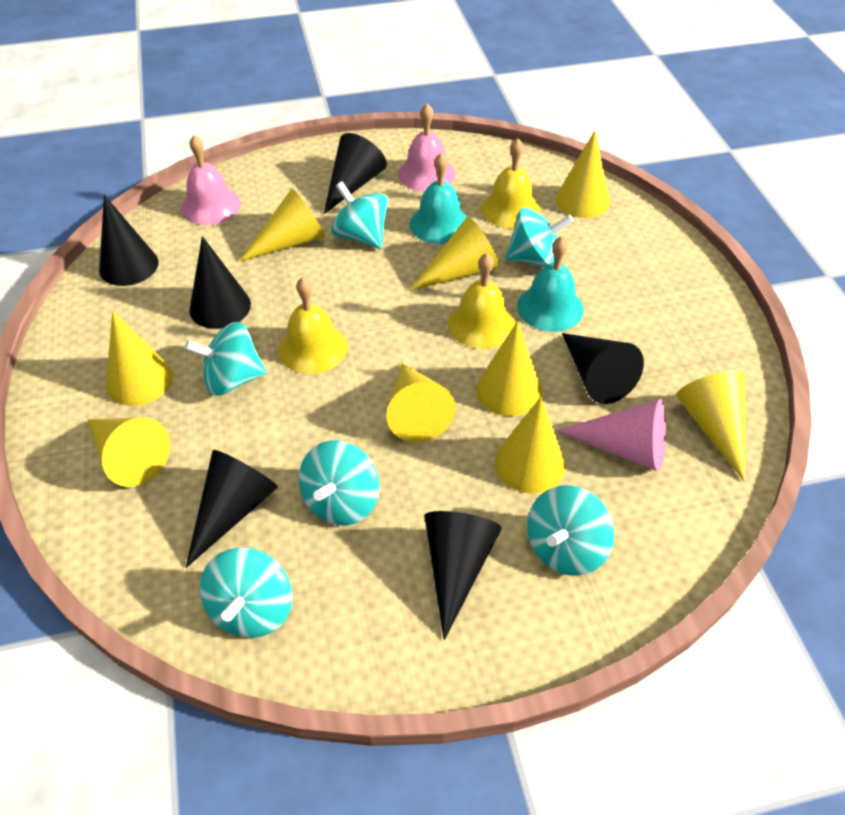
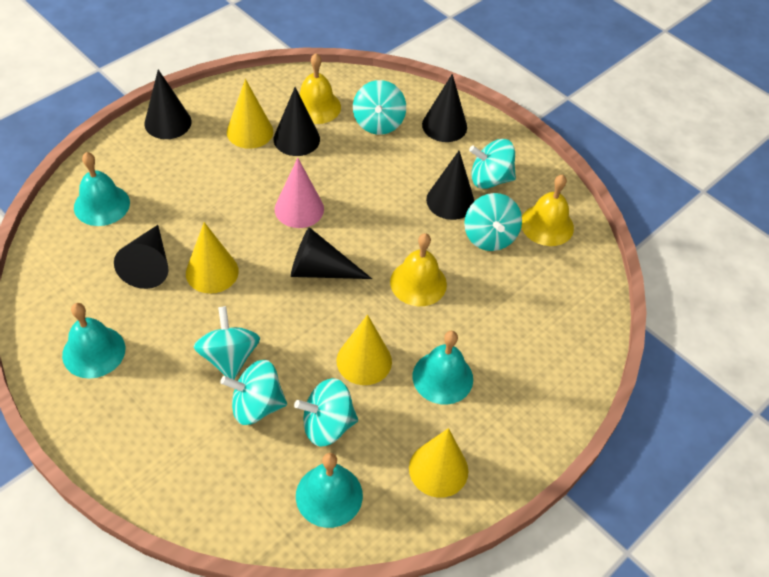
pink bell: 2 -> 0
turquoise bell: 2 -> 4
yellow cone: 9 -> 4

